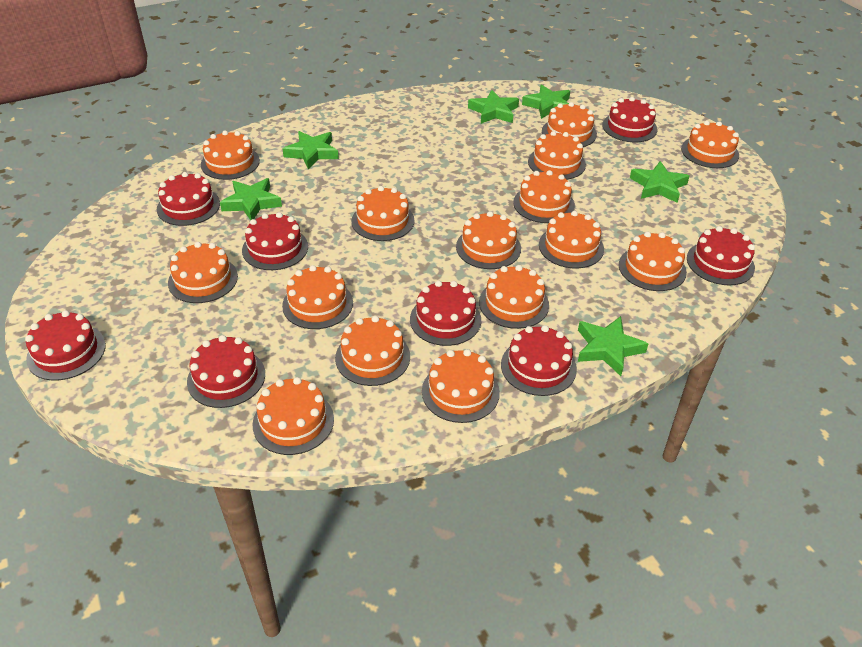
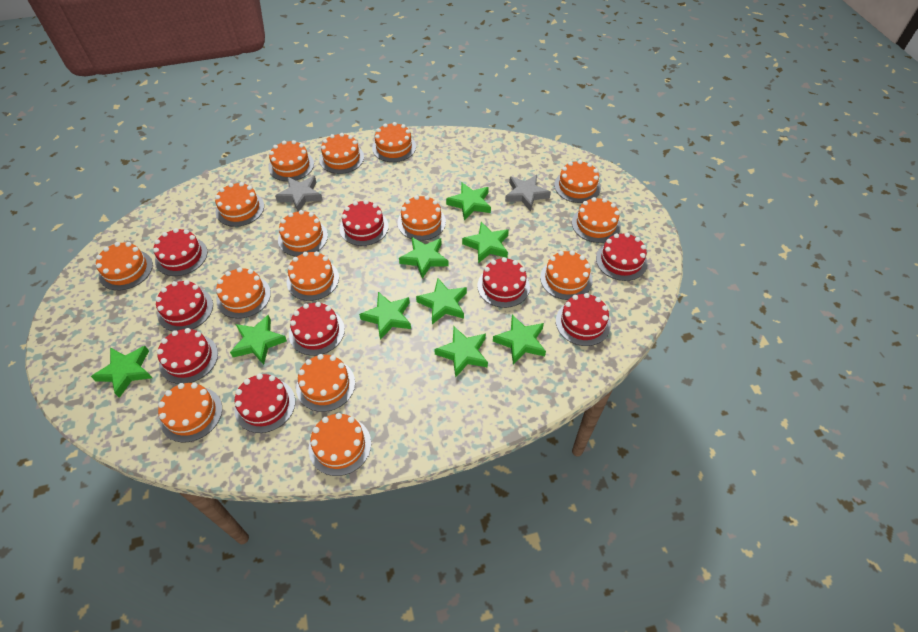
green star: 6 -> 9
grey star: 0 -> 2
red cake: 8 -> 9

